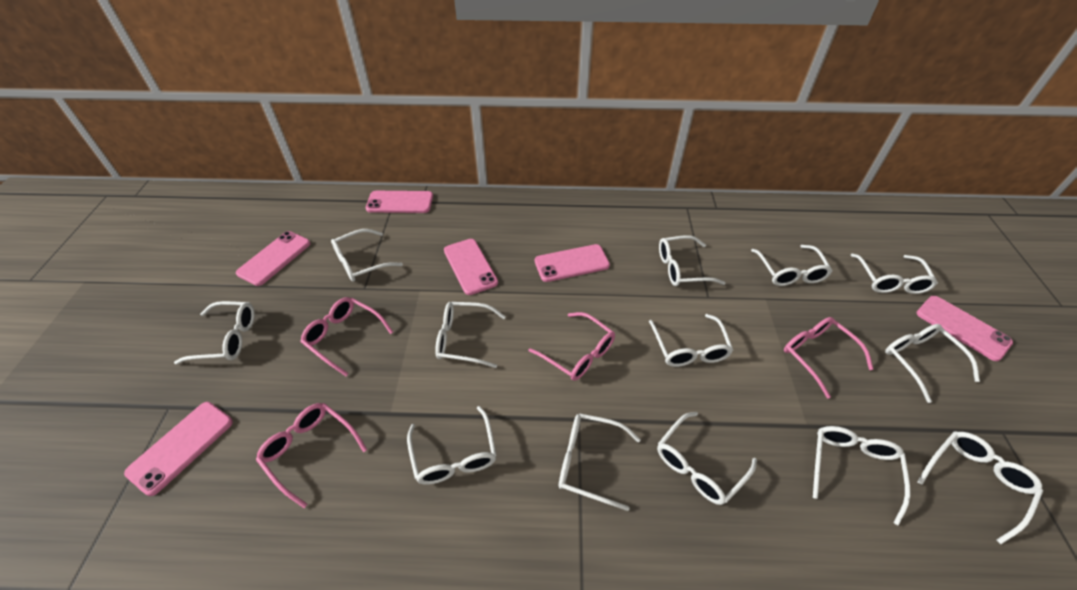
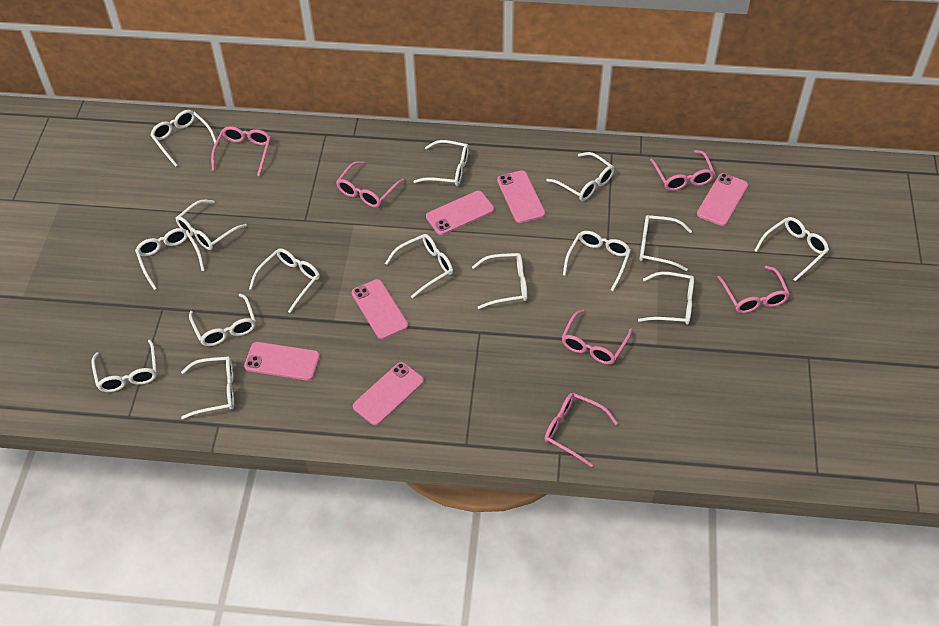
pink glasses: 4 -> 6
white glasses: 13 -> 15

